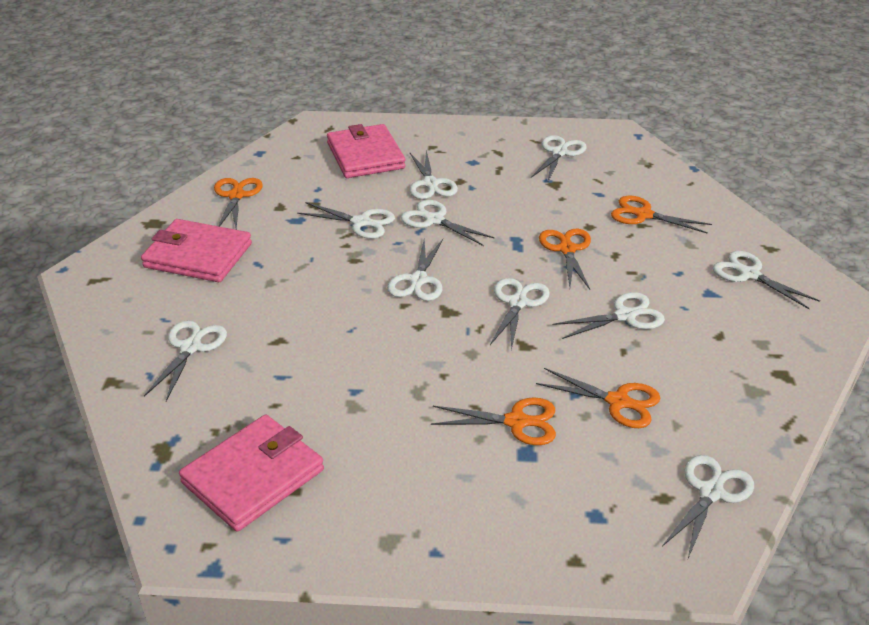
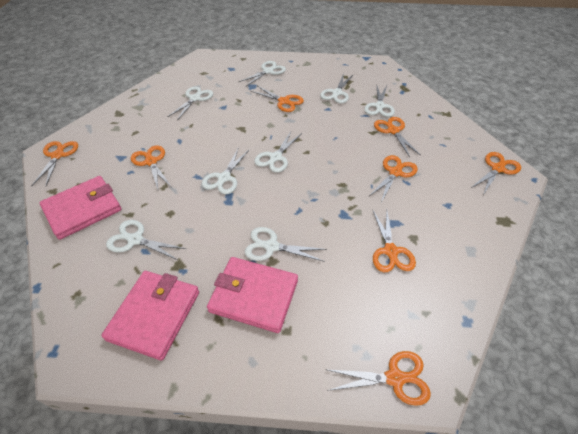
orange scissors: 5 -> 8
white scissors: 10 -> 8

